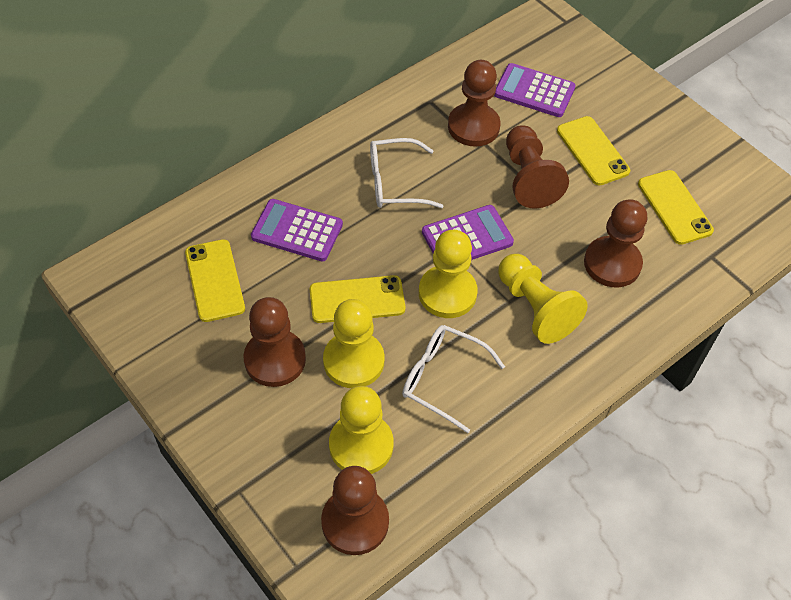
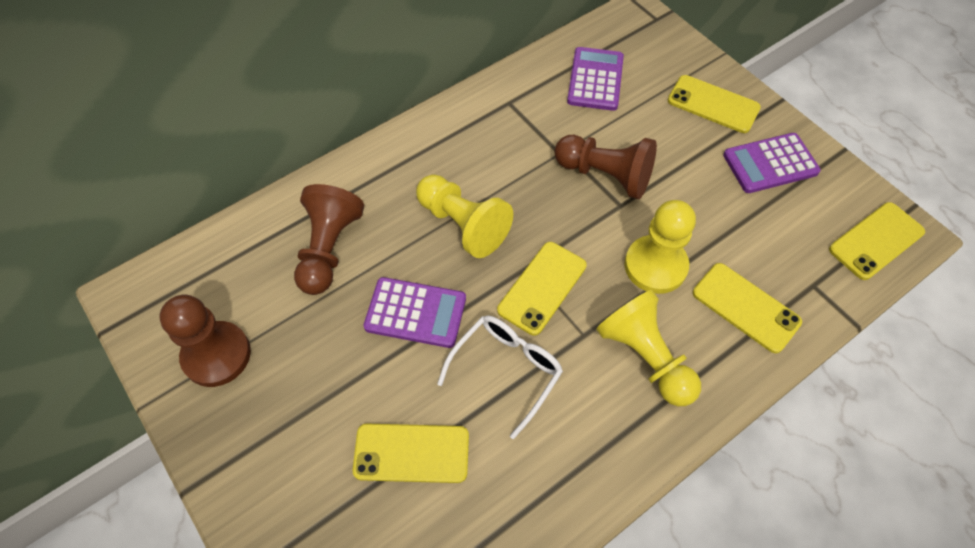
brown pawn: 5 -> 3
white glasses: 2 -> 1
yellow pawn: 4 -> 3
yellow phone: 4 -> 5

